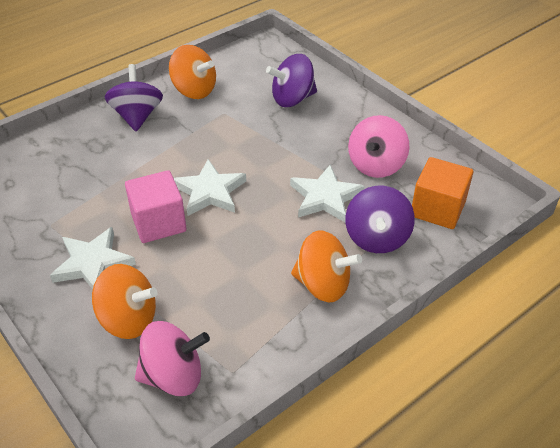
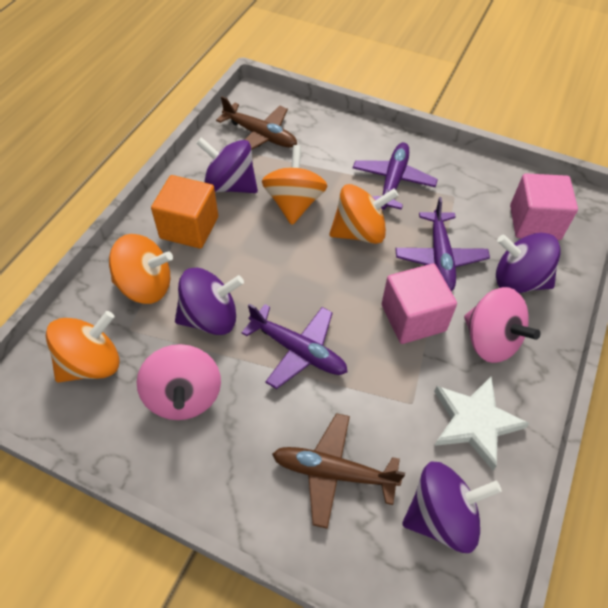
brown plane: 0 -> 2
orange spinning top: 3 -> 4
pink cube: 1 -> 2
purple plane: 0 -> 3
purple spinning top: 3 -> 4
white star: 3 -> 1

